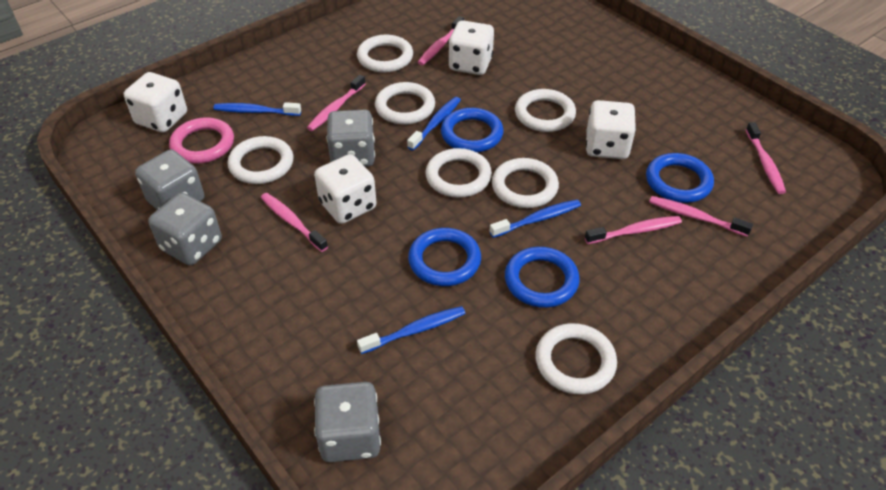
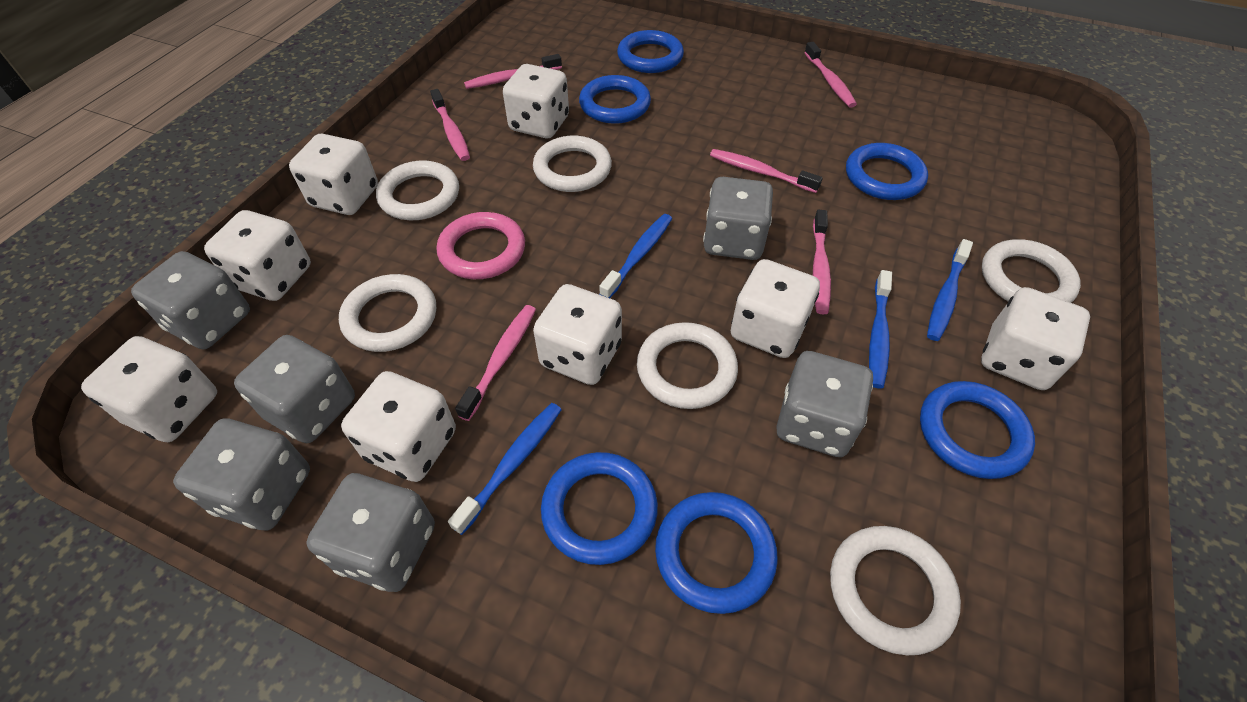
blue ring: 4 -> 6
grey dice: 4 -> 6
white dice: 4 -> 8
white ring: 7 -> 6

